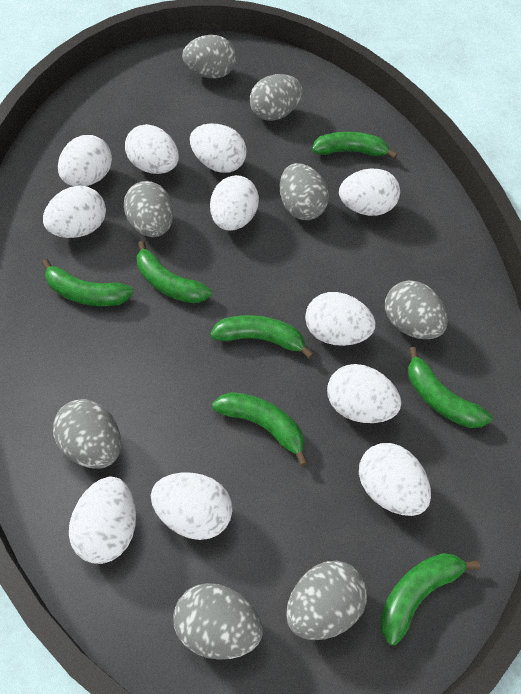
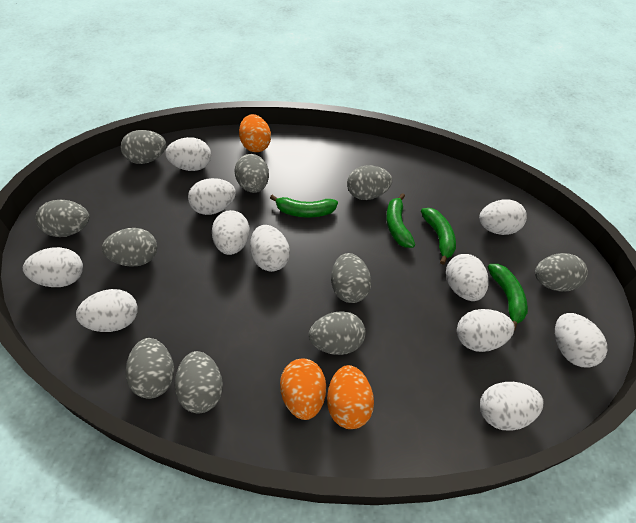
green banana: 7 -> 4
grey egg: 8 -> 10
orange egg: 0 -> 3

